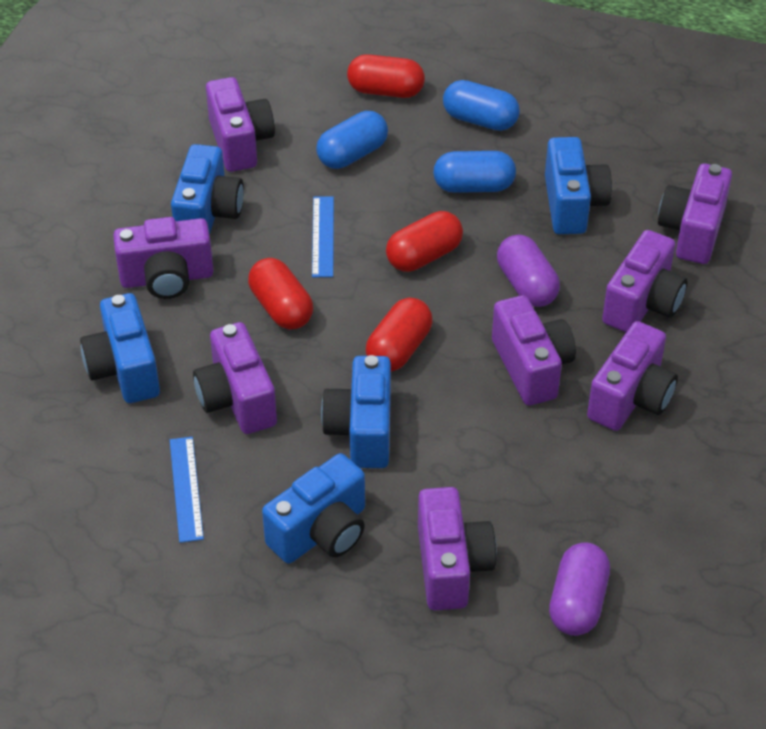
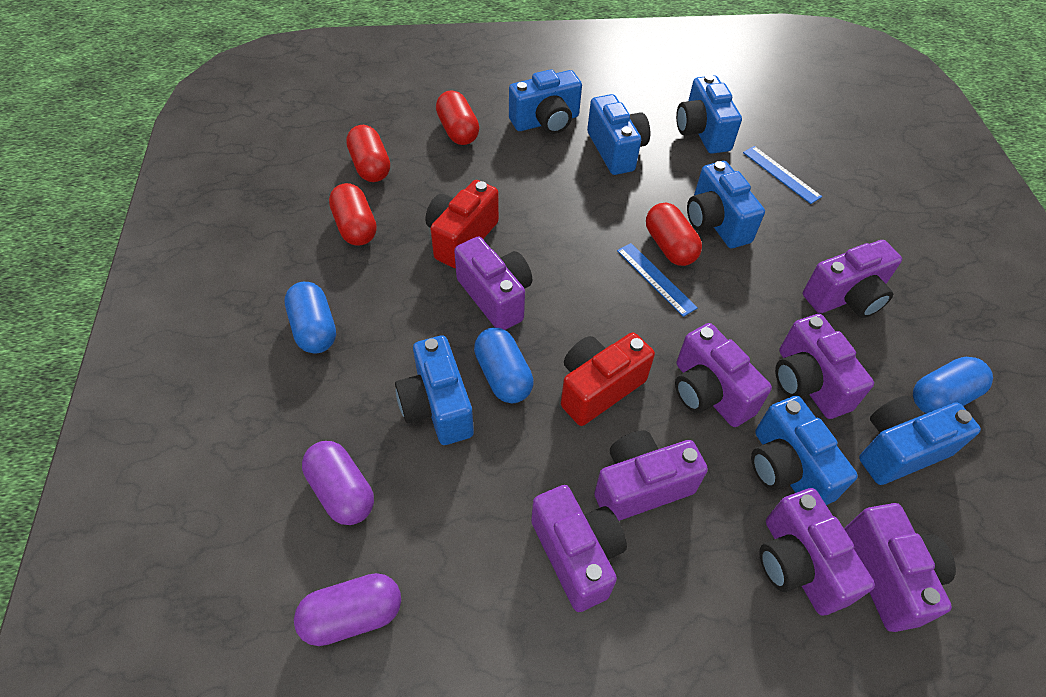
blue camera: 5 -> 7
red camera: 0 -> 2

